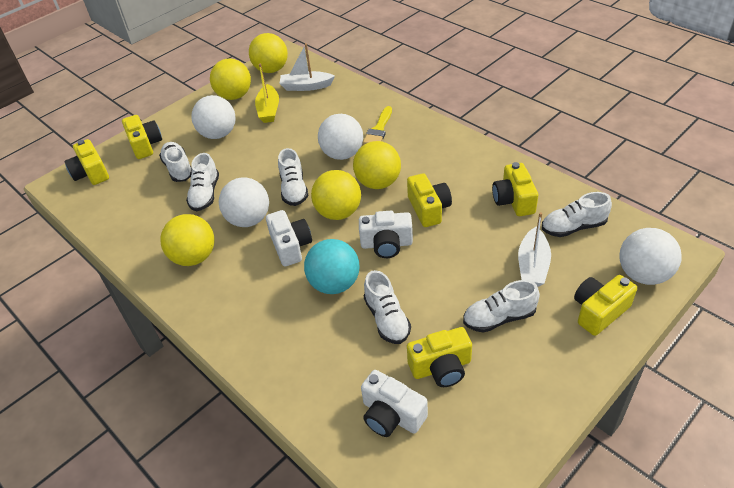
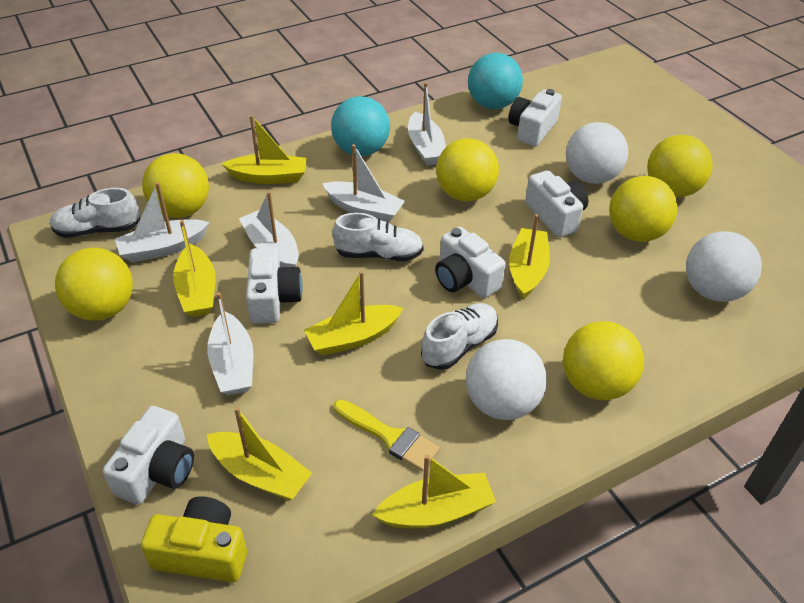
turquoise ball: 1 -> 2
white ball: 4 -> 3
white boat: 2 -> 5
white camera: 3 -> 5
white shoe: 6 -> 3
yellow ball: 5 -> 6
yellow boat: 1 -> 6
yellow camera: 6 -> 1

